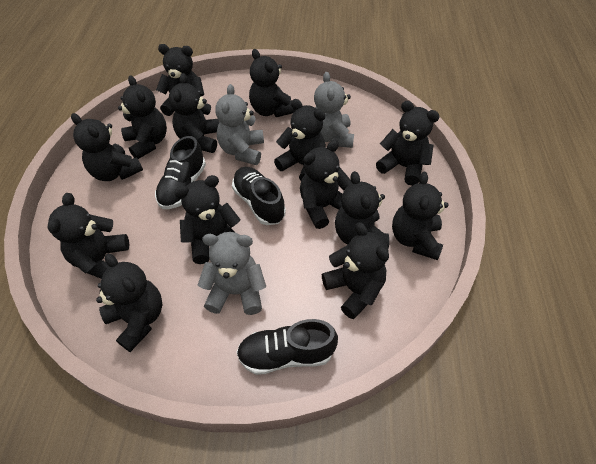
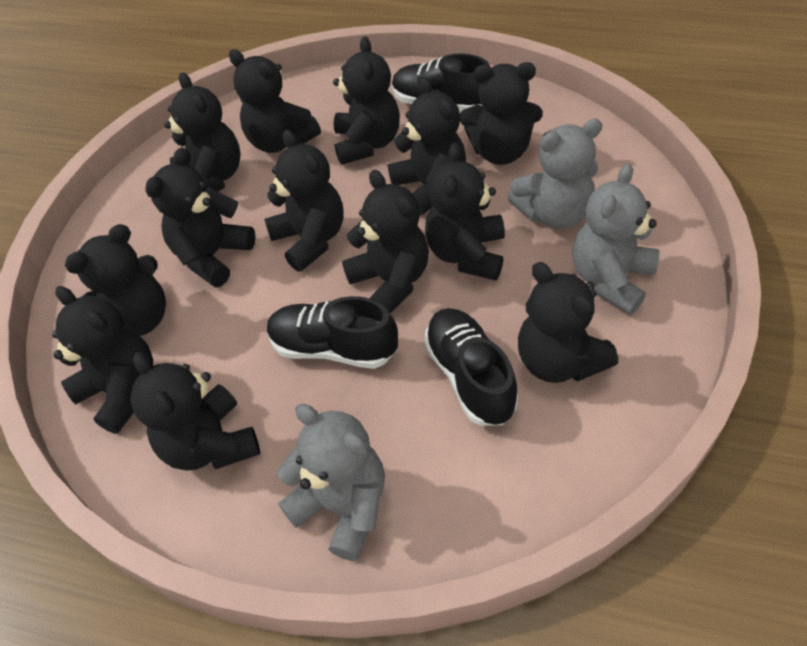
black teddy bear: 14 -> 13

